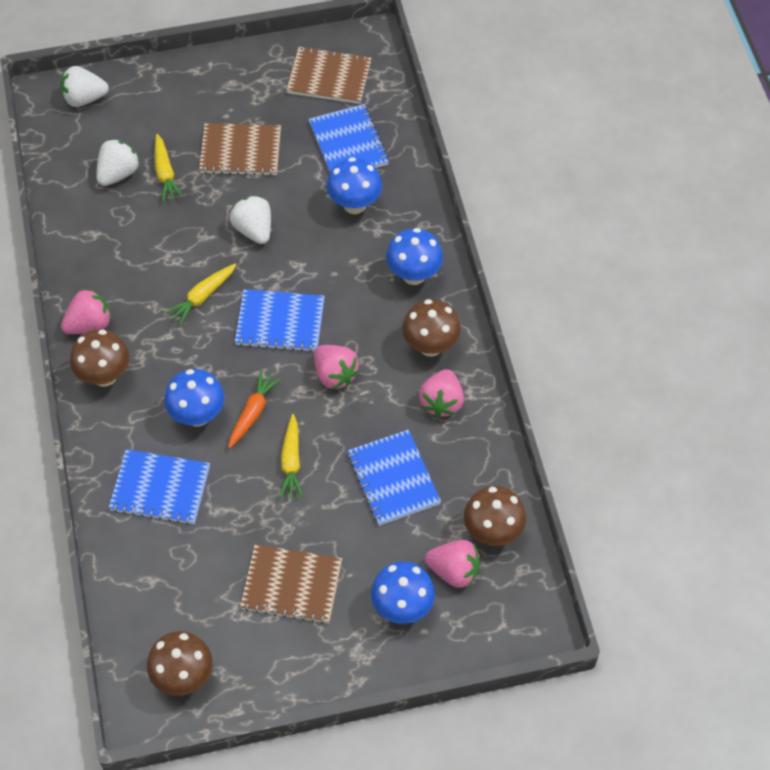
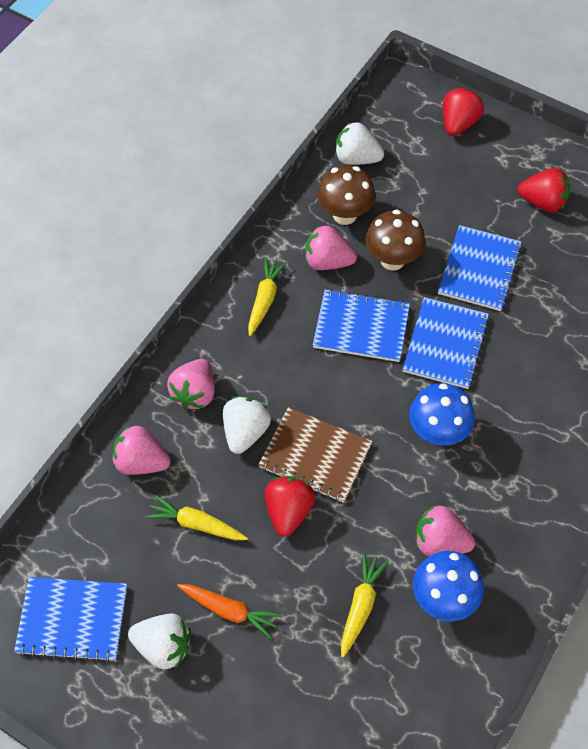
blue mushroom: 4 -> 2
brown mushroom: 4 -> 2
brown notebook: 3 -> 1
red strawberry: 0 -> 3

